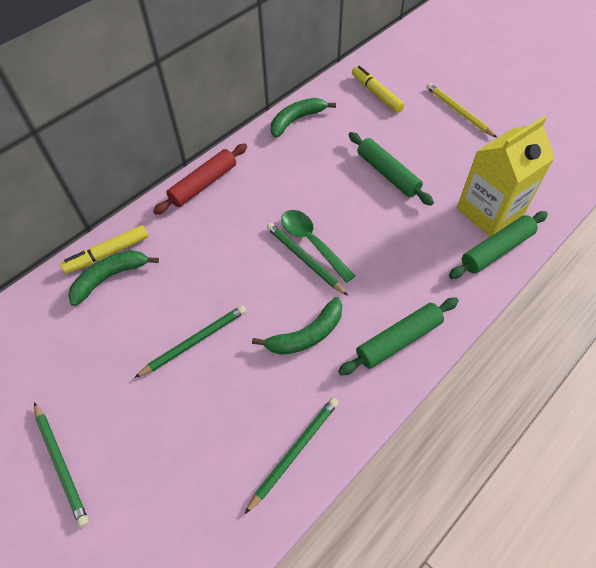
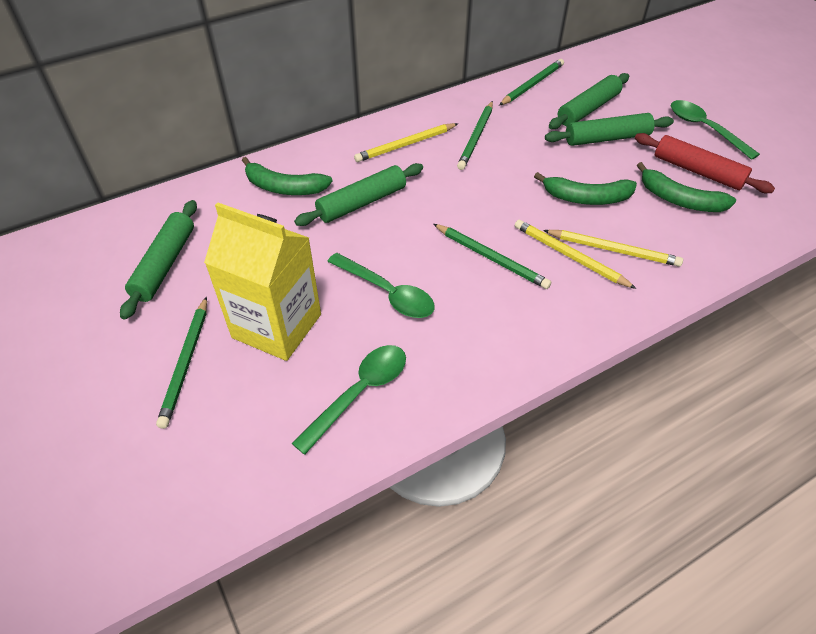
green rolling pin: 3 -> 4
green spoon: 1 -> 3
yellow marker: 2 -> 0
yellow pencil: 1 -> 3

